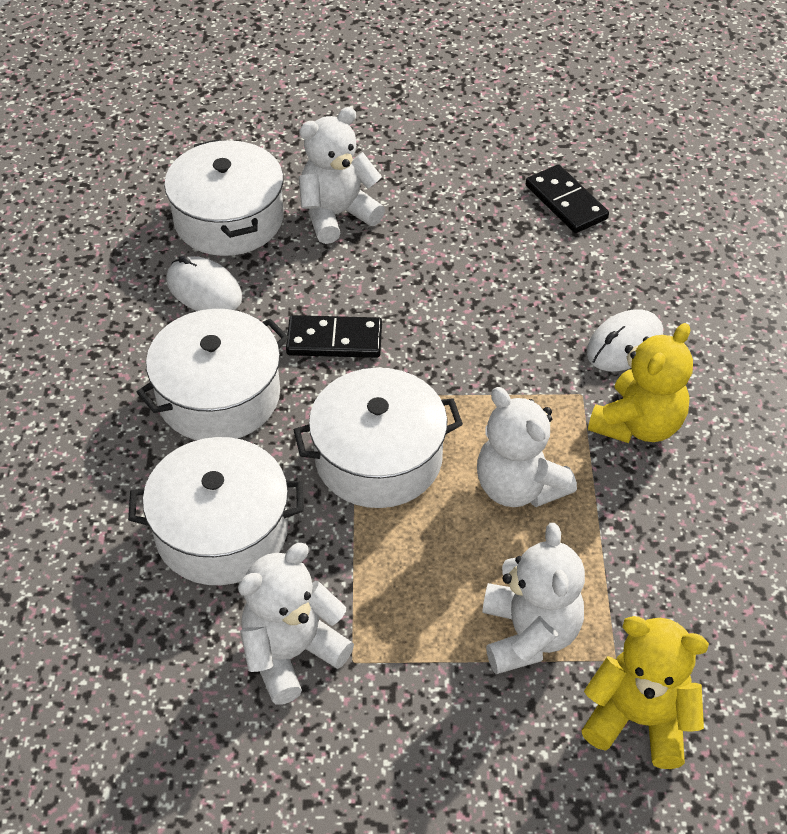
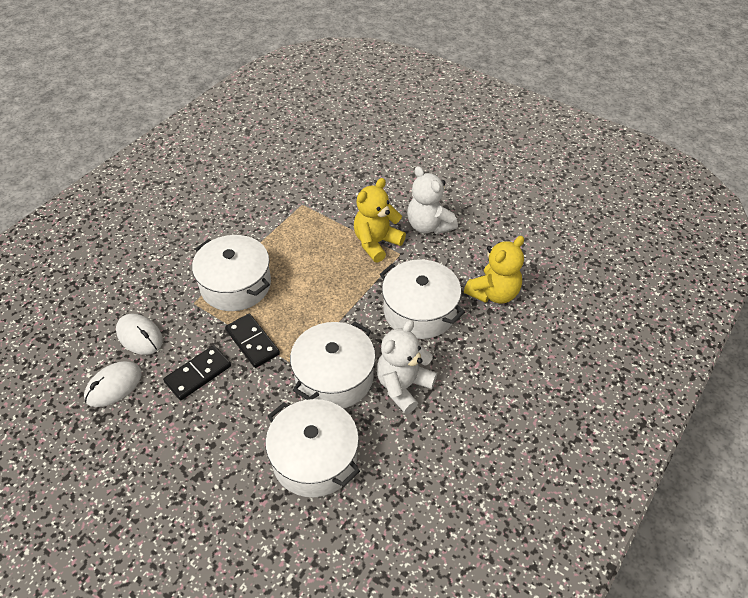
white teddy bear: 4 -> 2

